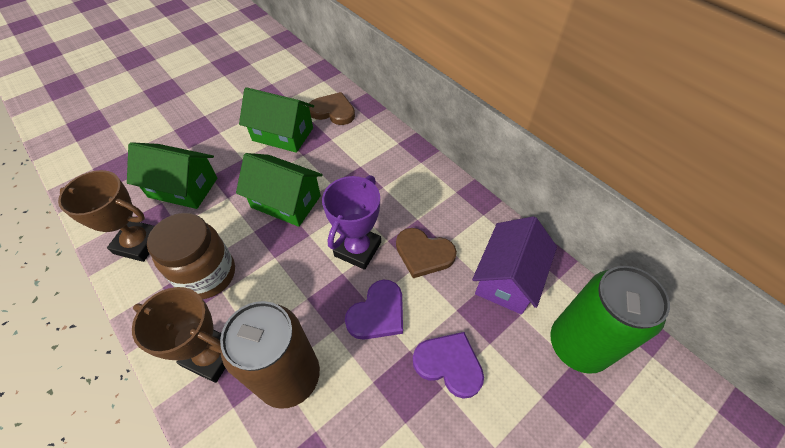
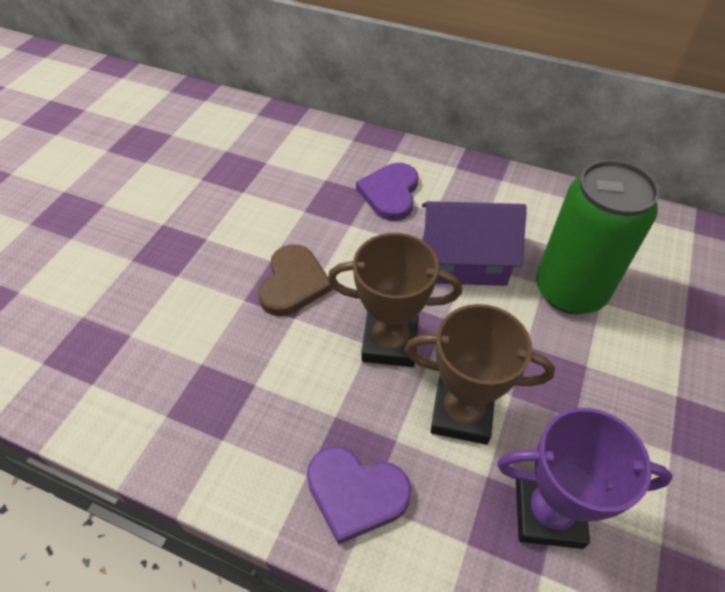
brown can: 1 -> 0
brown heart: 2 -> 1
brown jar: 1 -> 0
green house: 3 -> 0

